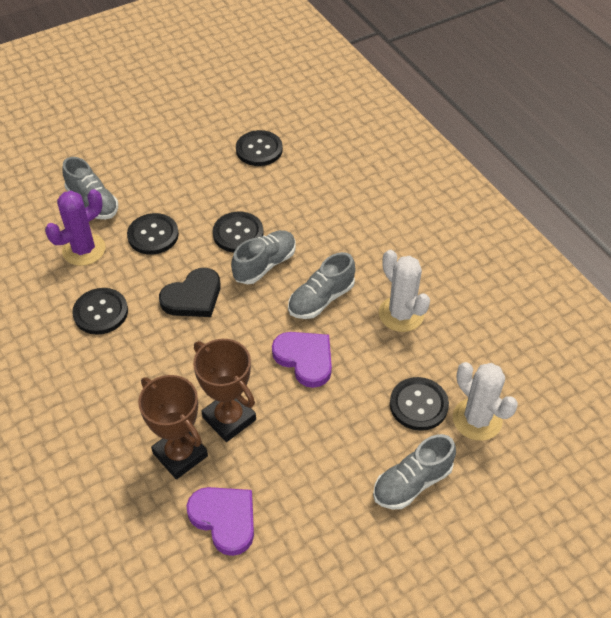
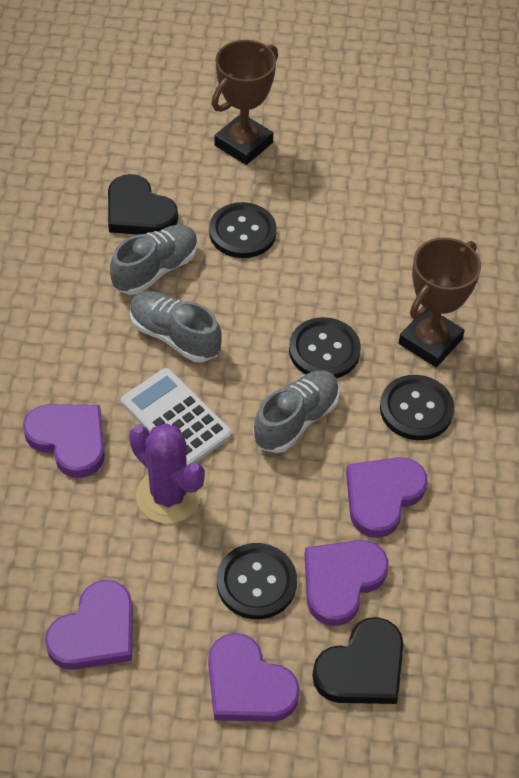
black button: 5 -> 4
black heart: 1 -> 2
grey shoe: 4 -> 3
purple heart: 2 -> 5
white cactus: 2 -> 0
white calculator: 0 -> 1

